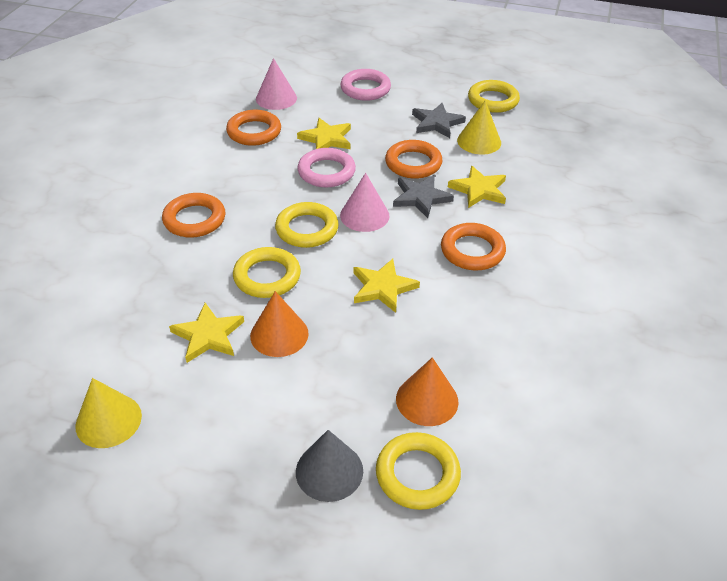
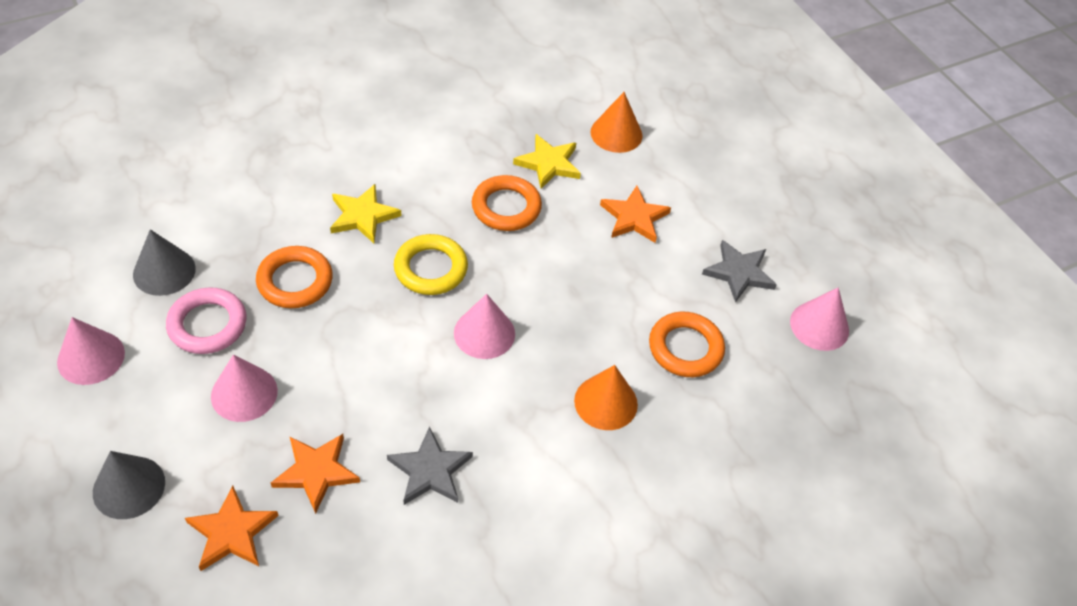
grey cone: 1 -> 2
orange ring: 4 -> 3
orange star: 0 -> 3
pink cone: 2 -> 4
pink ring: 2 -> 1
yellow cone: 2 -> 0
yellow ring: 4 -> 1
yellow star: 4 -> 2

